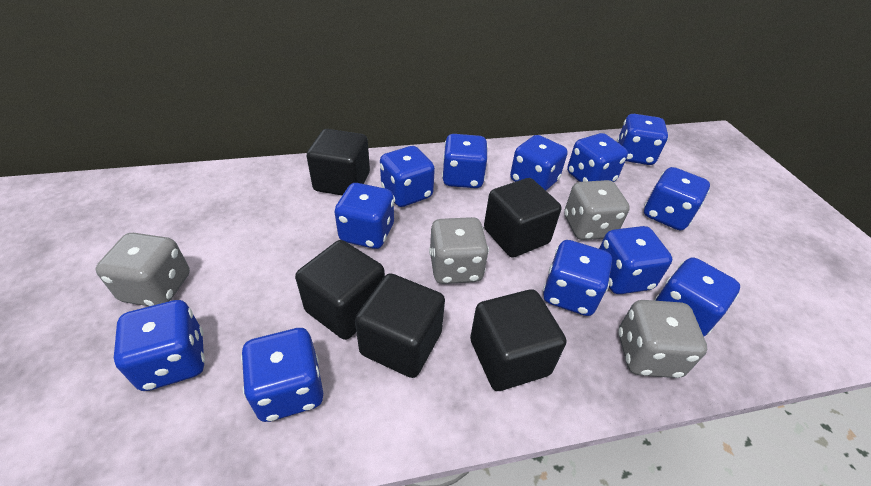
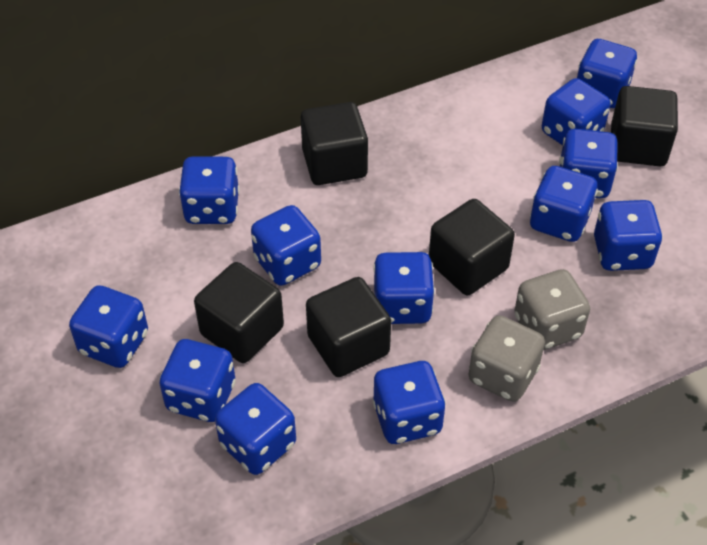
grey dice: 4 -> 2

